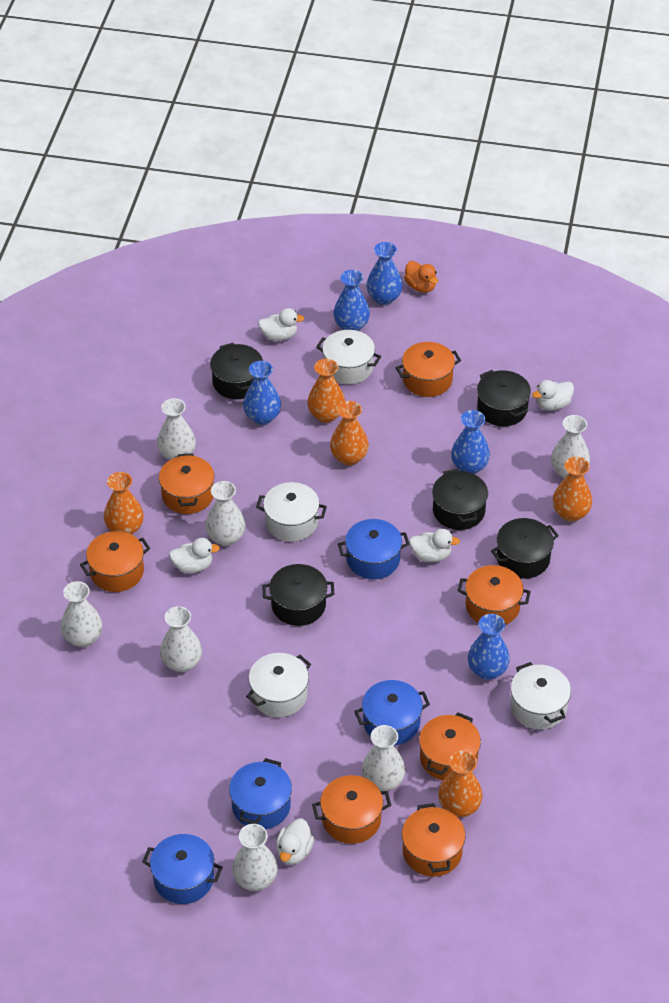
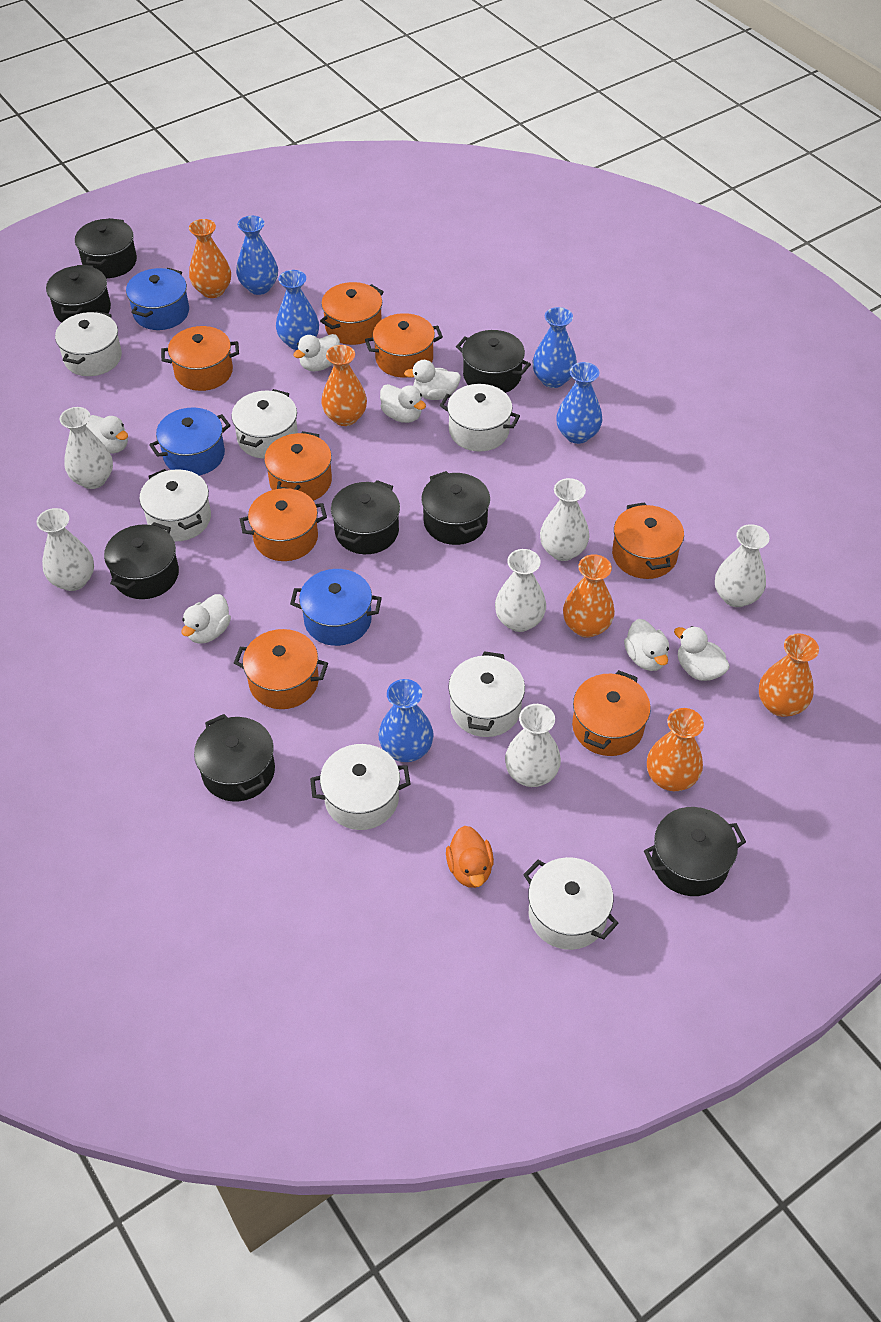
black pot: 5 -> 8
blue pot: 4 -> 3
orange pot: 7 -> 8
white duck: 5 -> 7
white pot: 4 -> 7
white vase: 7 -> 6

